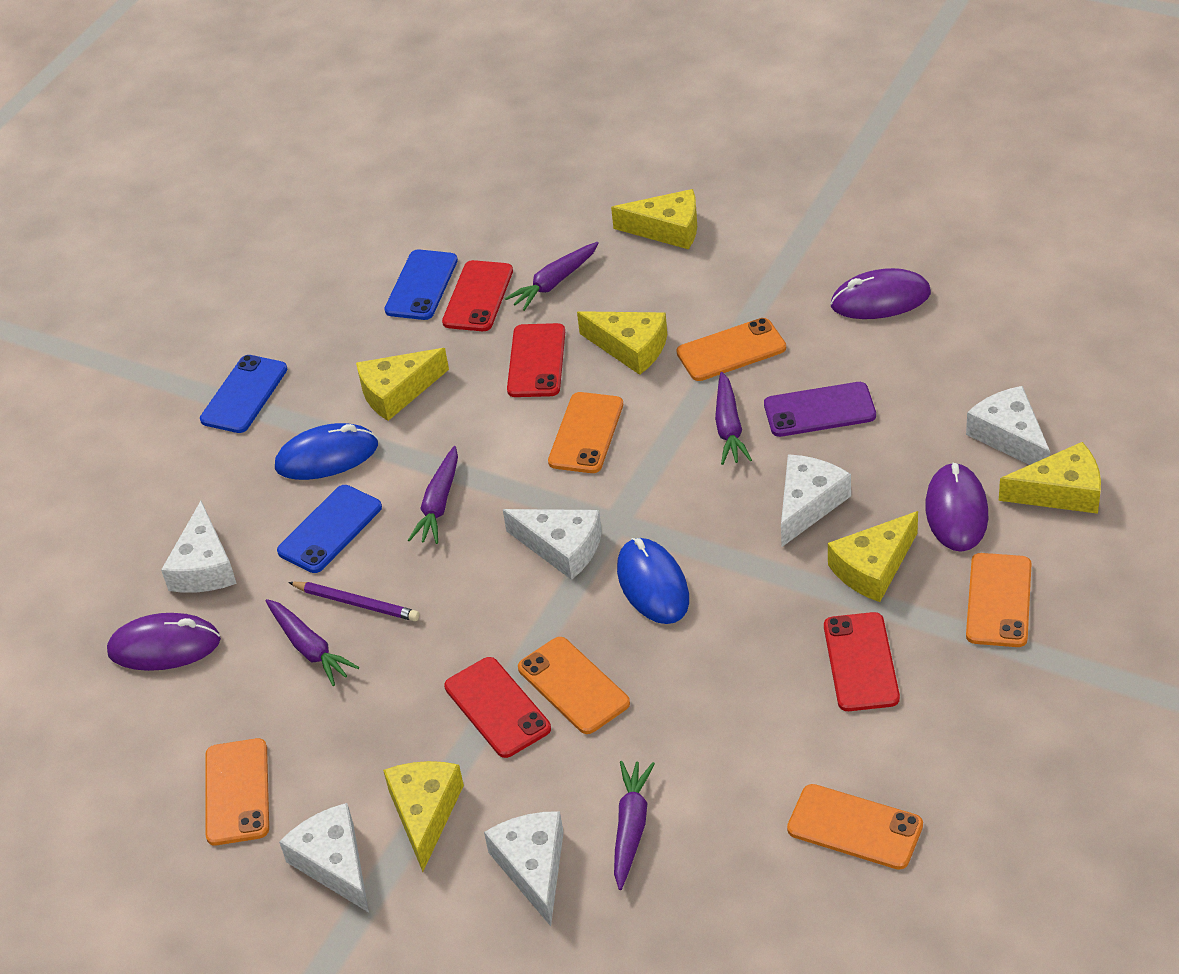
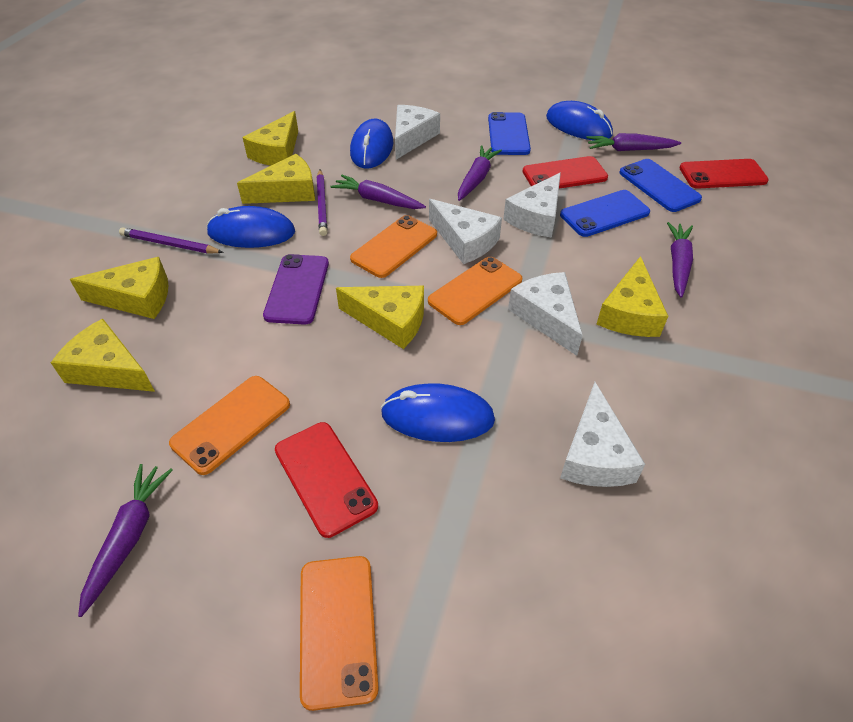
blue mouse: 2 -> 4
orange phone: 6 -> 4
purple mouse: 3 -> 0
purple pencil: 1 -> 2
red phone: 4 -> 3
white cheese: 6 -> 5

